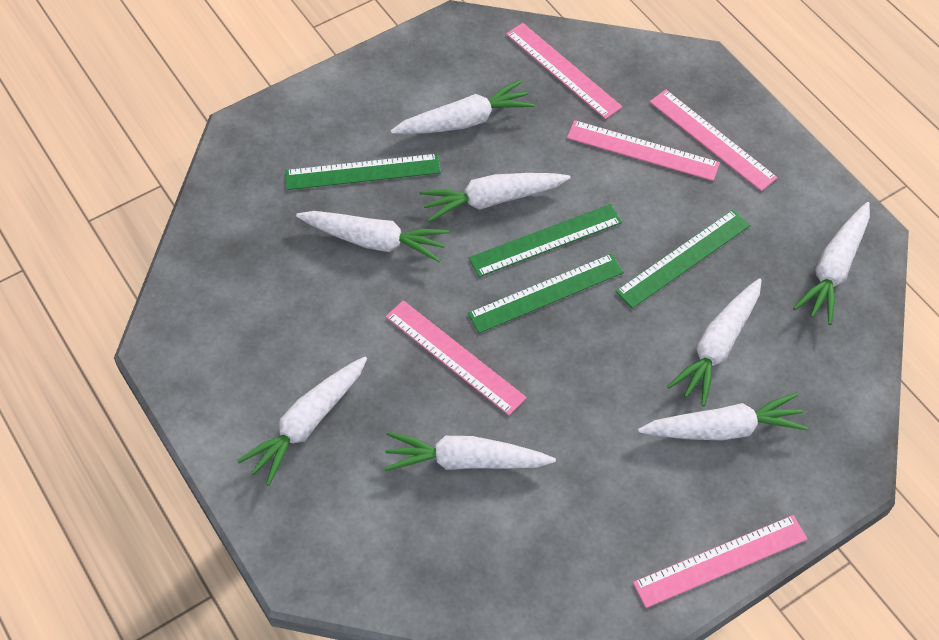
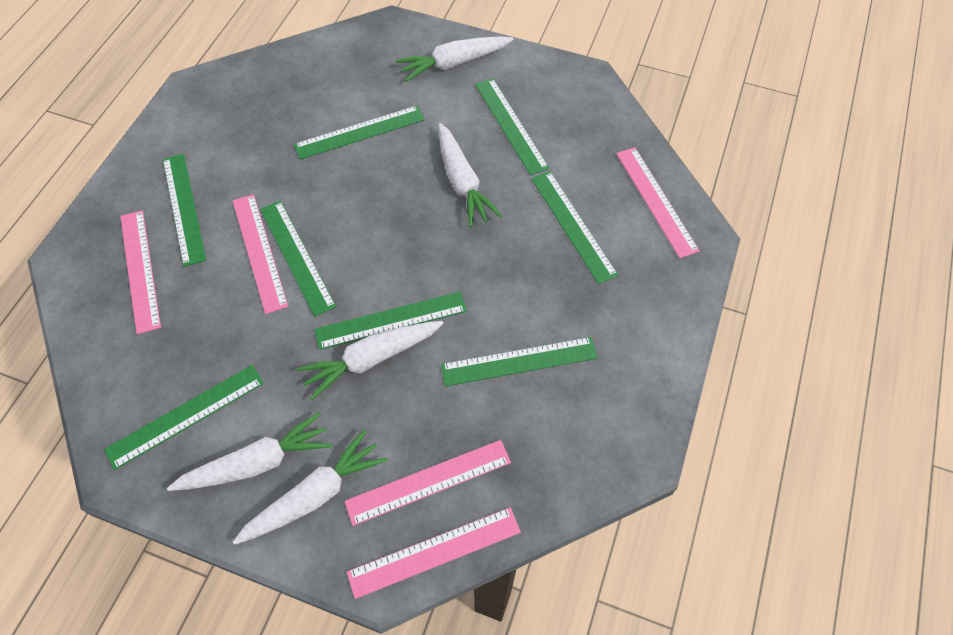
green ruler: 4 -> 8
white carrot: 8 -> 5

